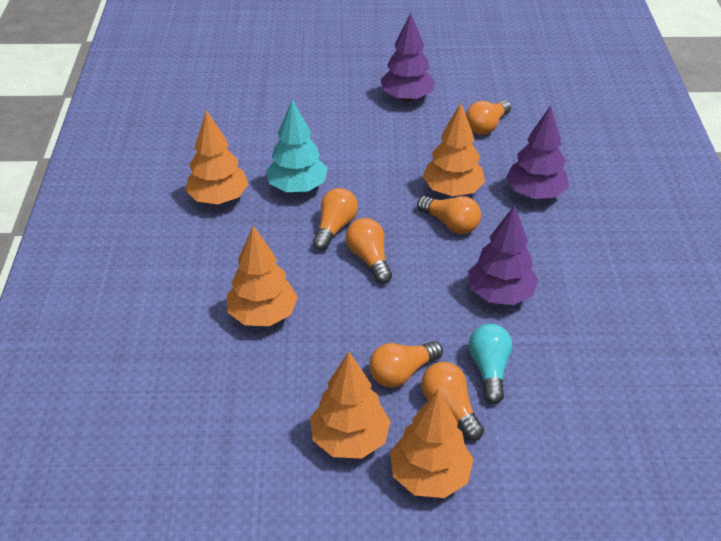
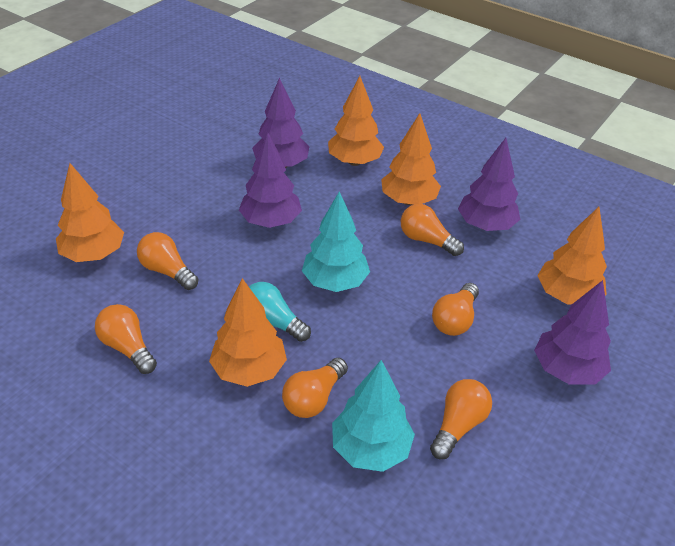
purple tree: 3 -> 4
turquoise tree: 1 -> 2

